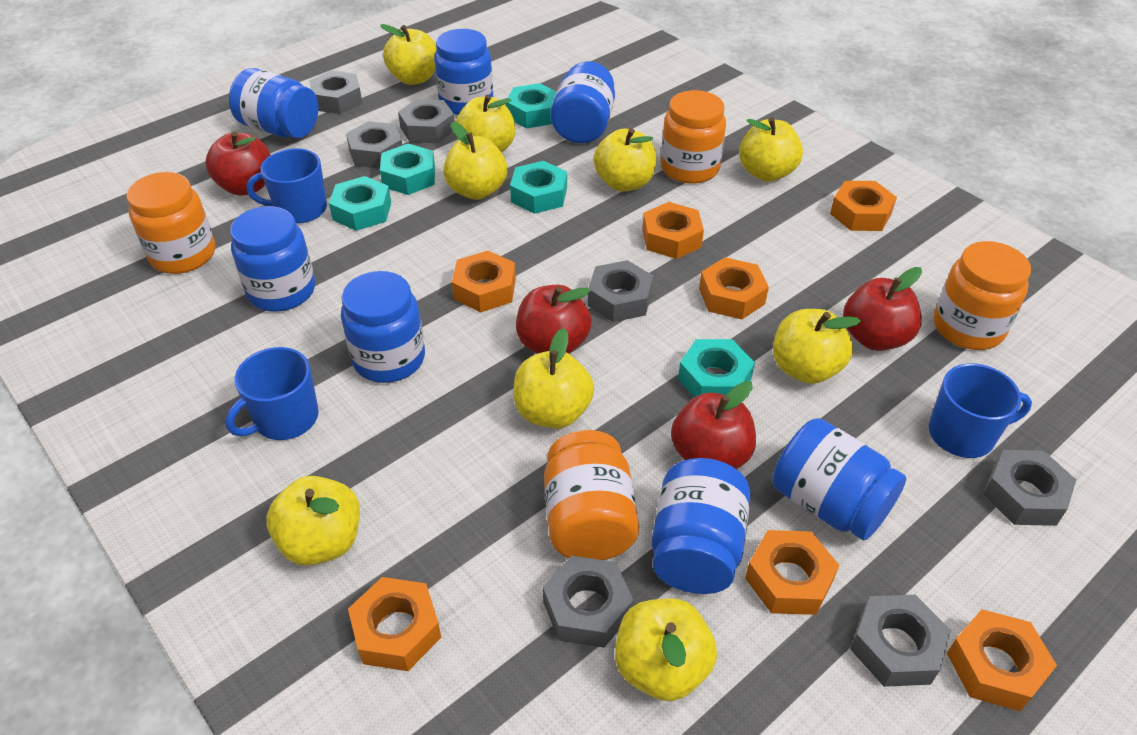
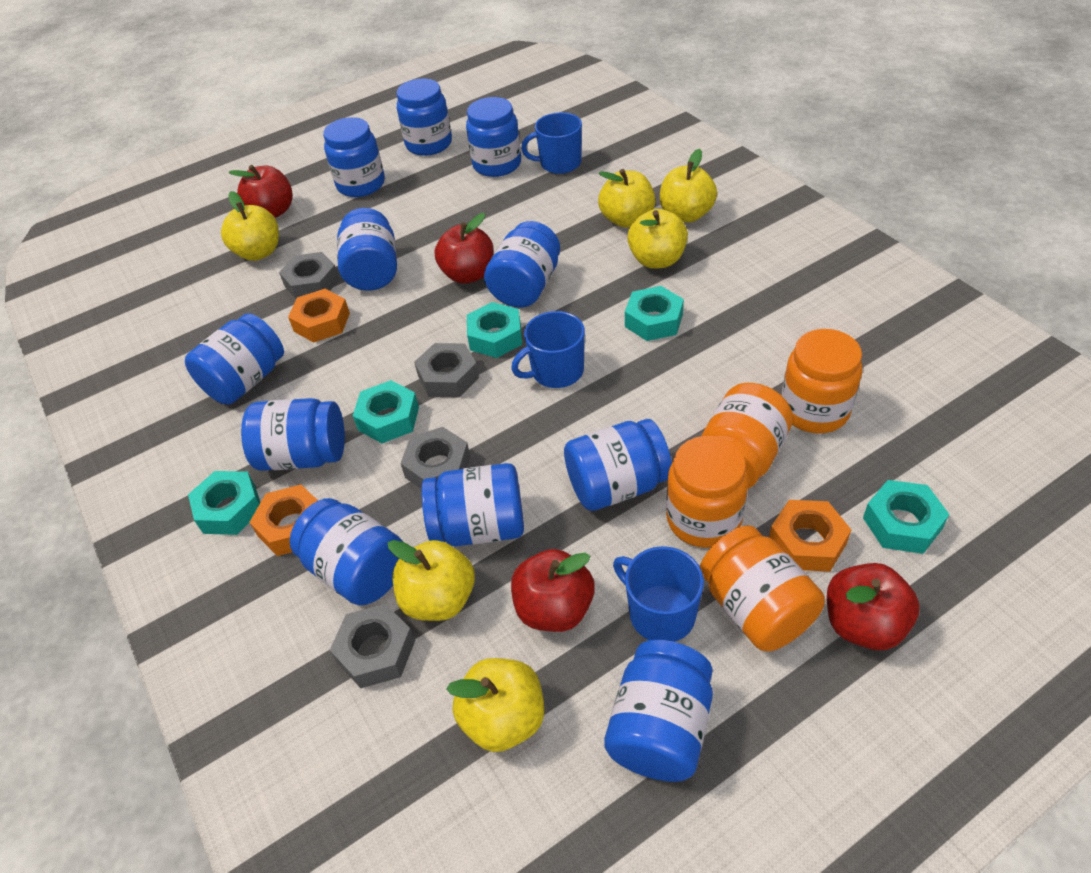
blue jar: 7 -> 11
grey nut: 7 -> 4
orange nut: 7 -> 3
yellow apple: 9 -> 6

